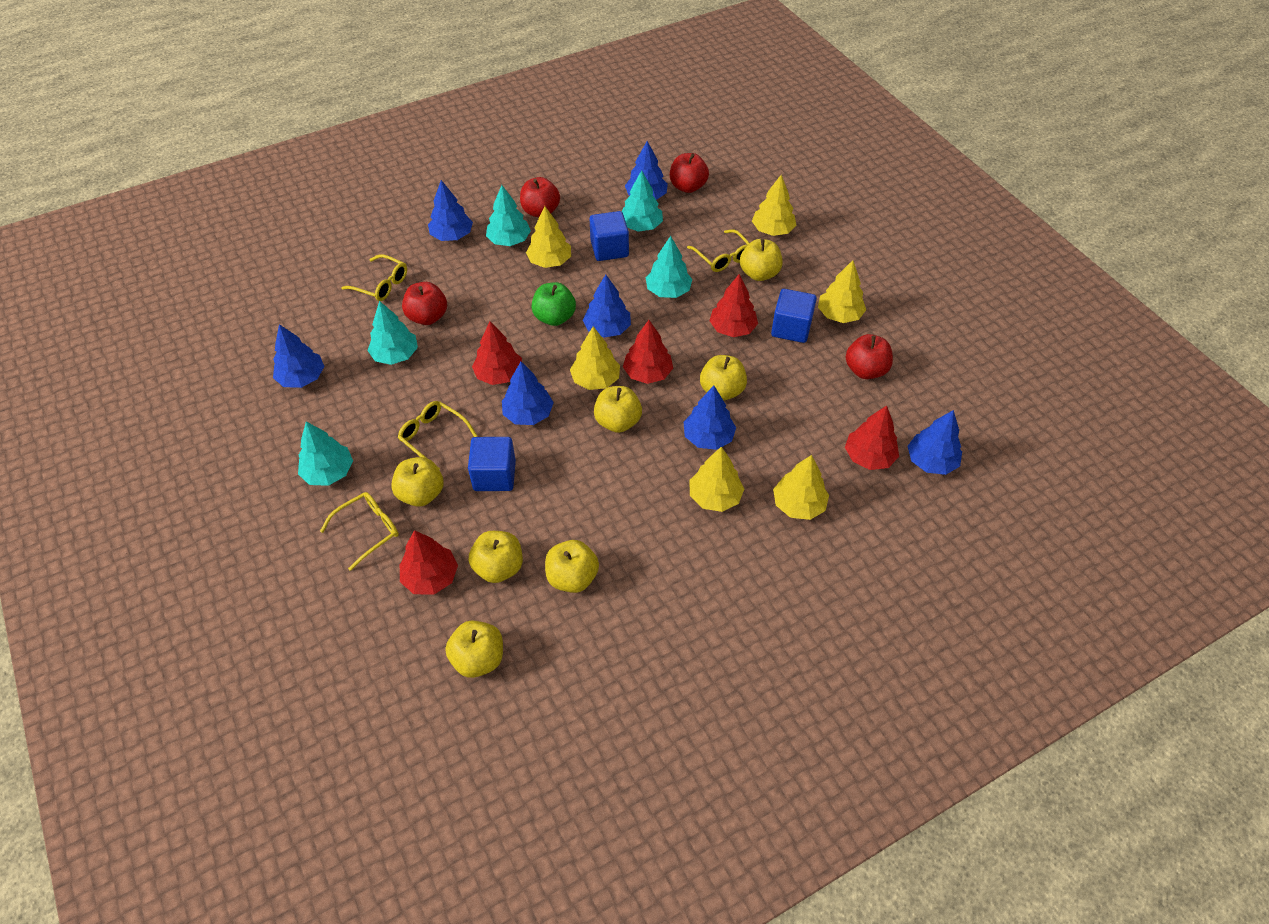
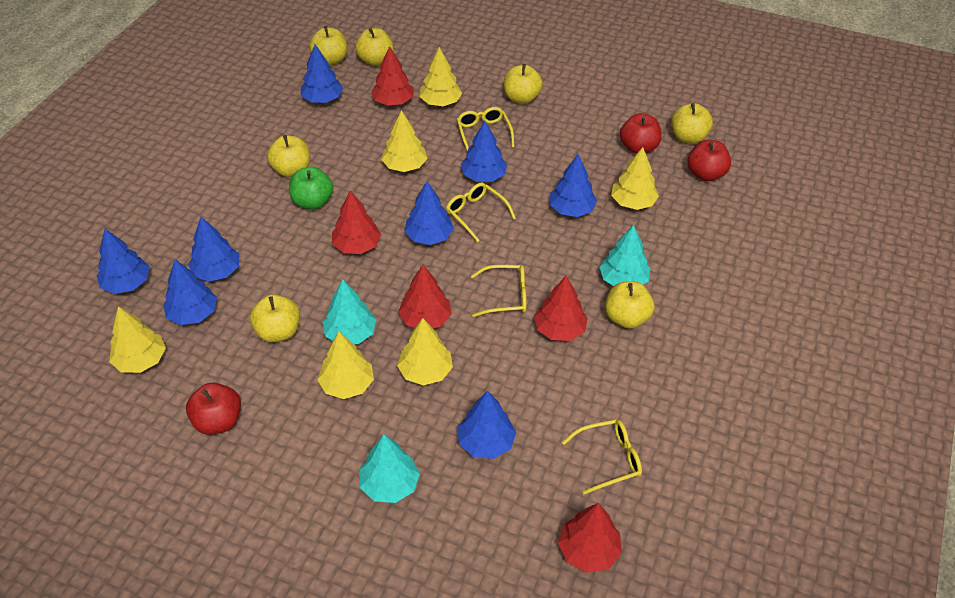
blue cube: 3 -> 0
blue tree: 7 -> 8
red apple: 4 -> 3
turquoise tree: 5 -> 3

